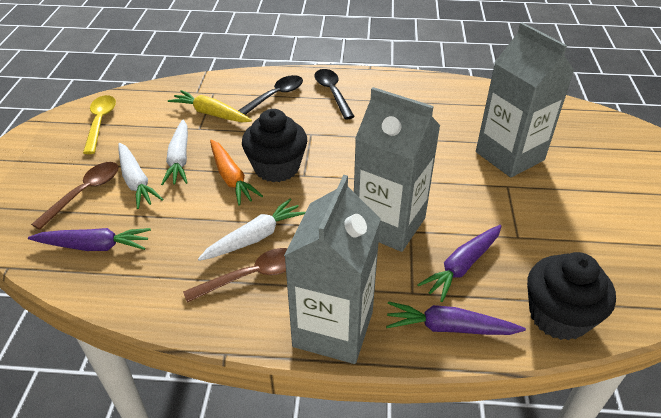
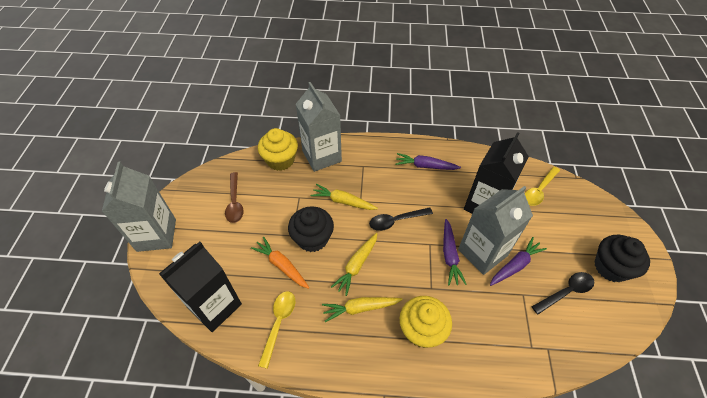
black carton: 0 -> 2
brown spoon: 2 -> 1
white carrot: 3 -> 0
yellow carrot: 1 -> 3
yellow cupcake: 0 -> 2
yellow spoon: 1 -> 2

